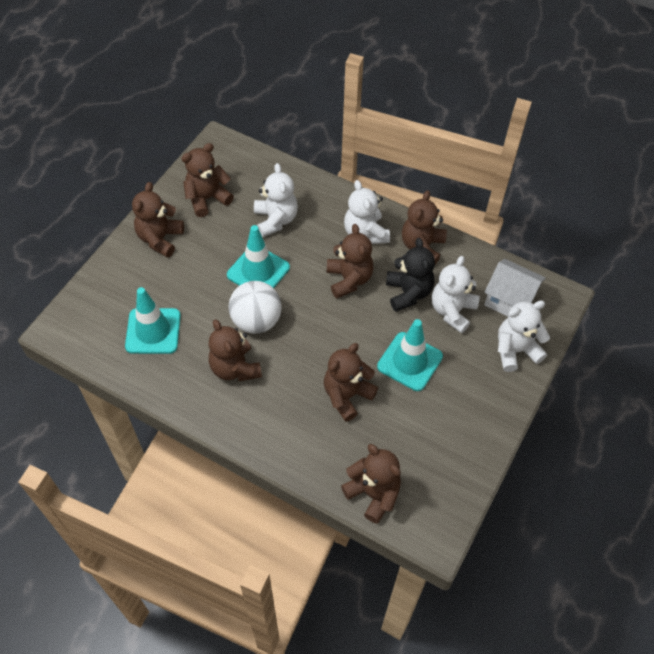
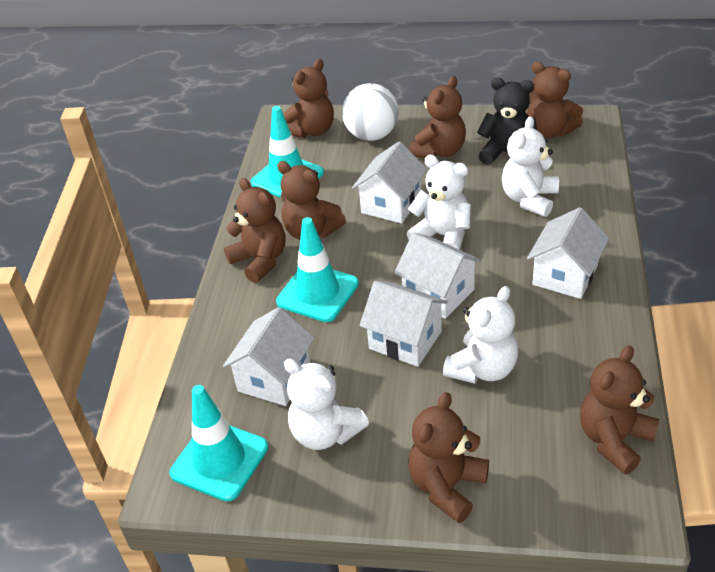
white house: 1 -> 5

